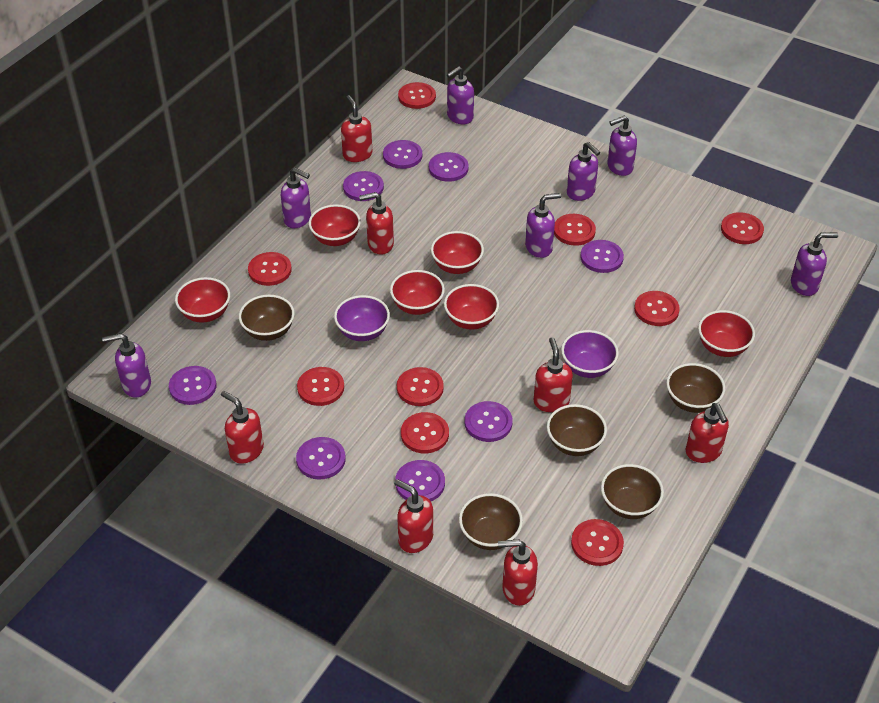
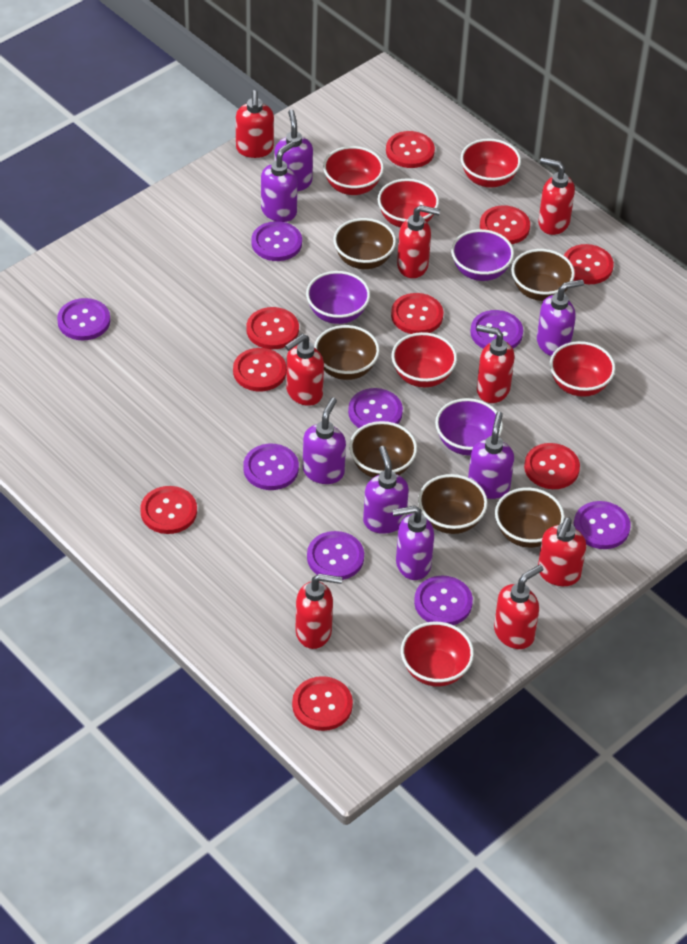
brown bowl: 5 -> 6
purple bowl: 2 -> 3
red soap dispenser: 7 -> 8

